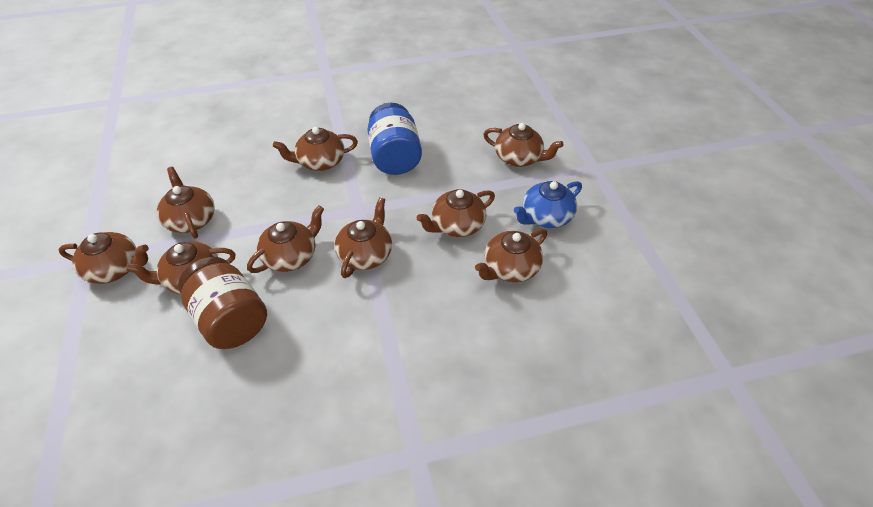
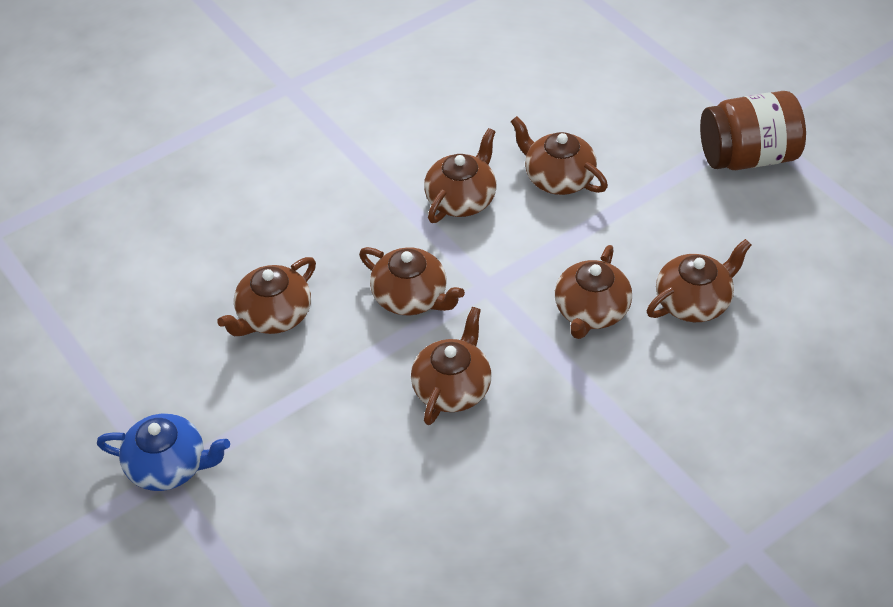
blue jar: 1 -> 0
brown teapot: 9 -> 7

